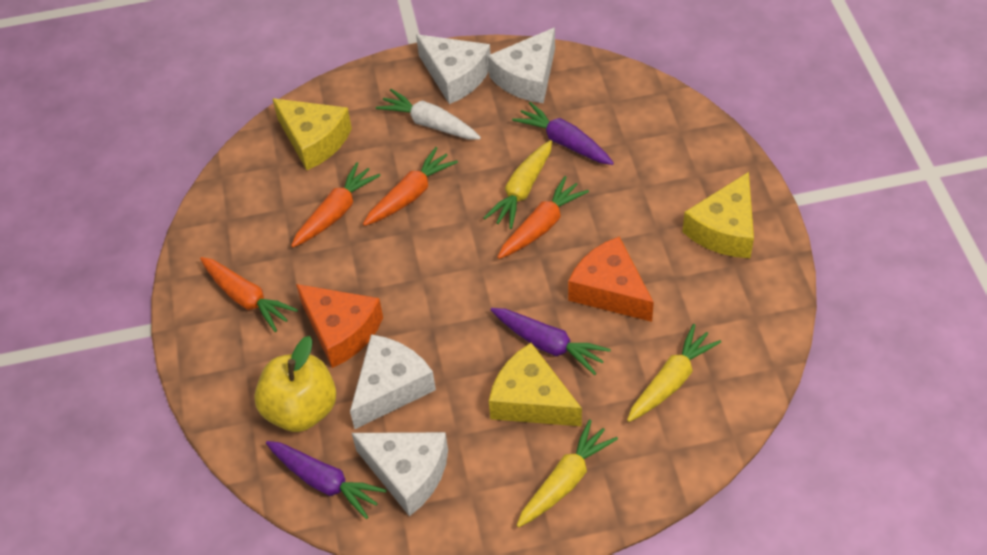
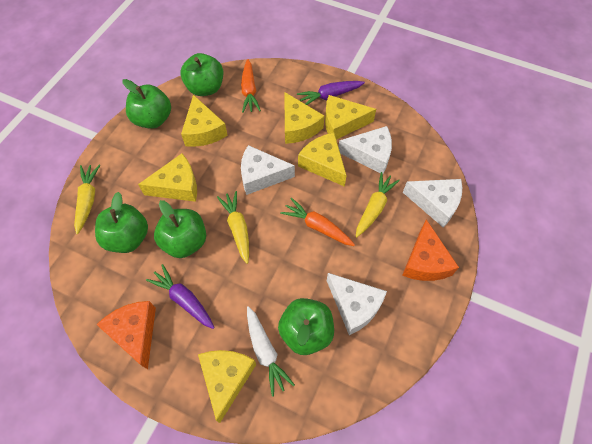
green apple: 0 -> 5
orange carrot: 4 -> 2
purple carrot: 3 -> 2
yellow apple: 1 -> 0
yellow cheese: 3 -> 6

